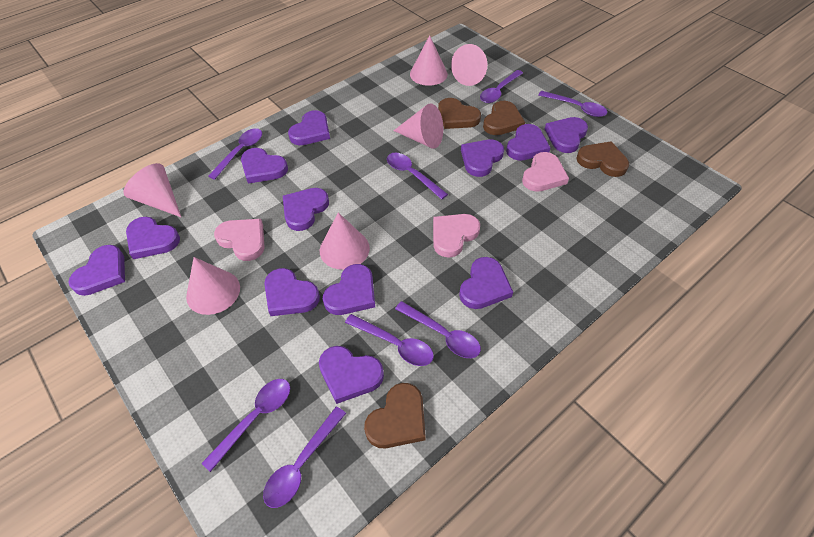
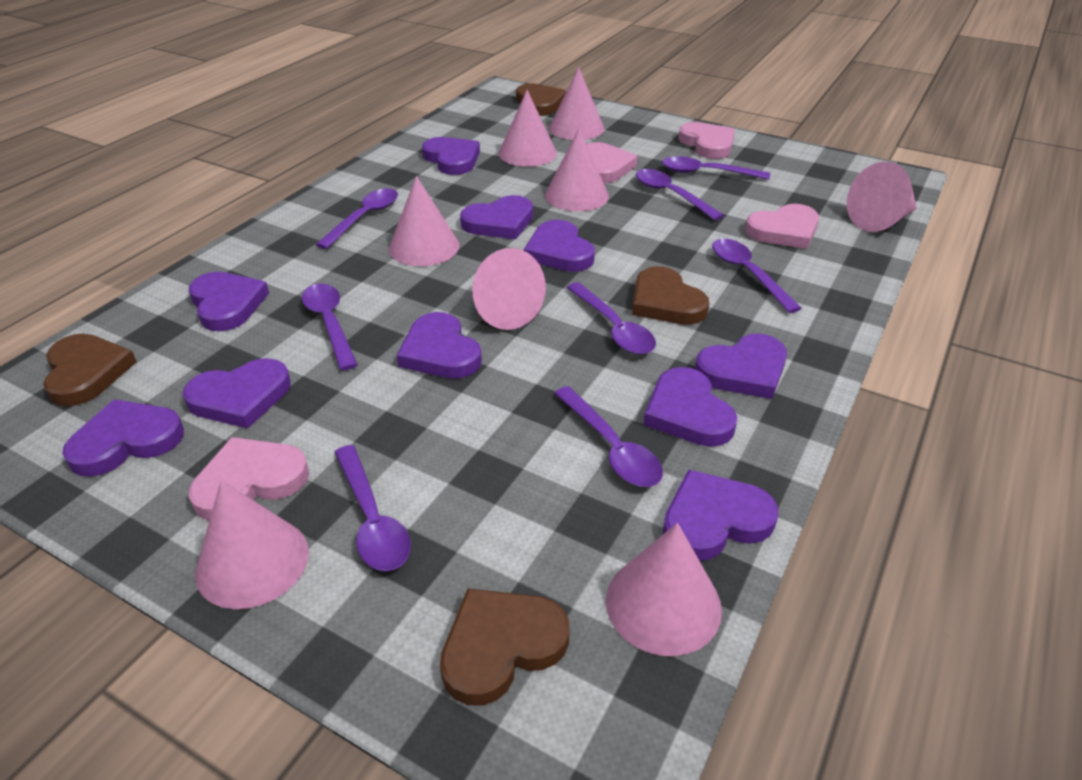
pink cone: 6 -> 8
pink heart: 3 -> 4
purple heart: 12 -> 10

